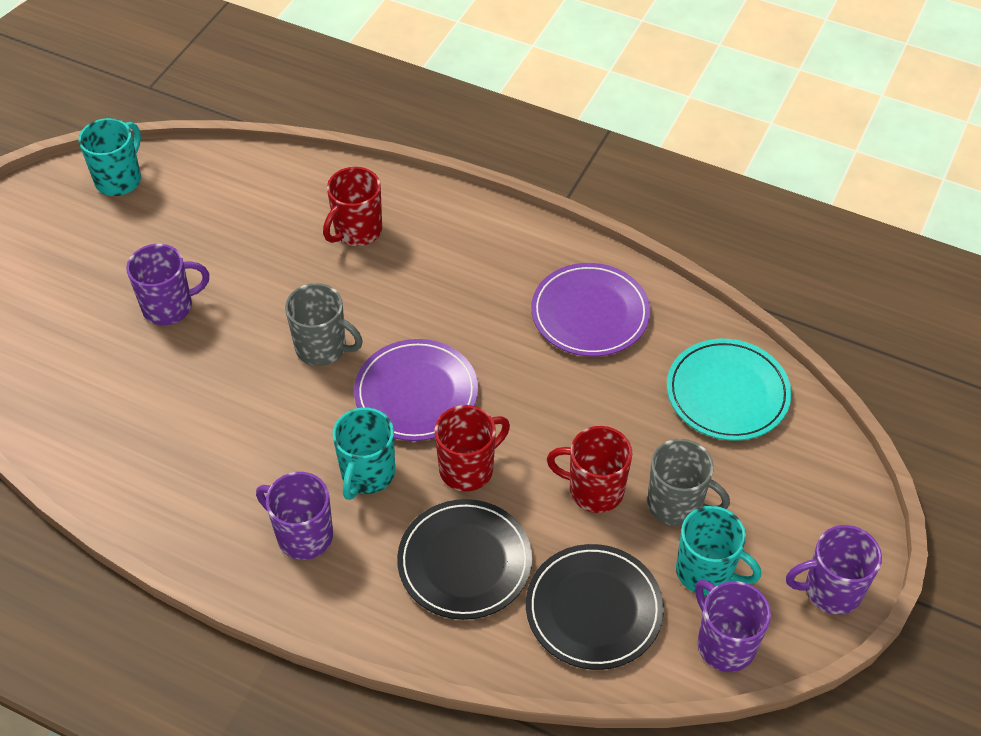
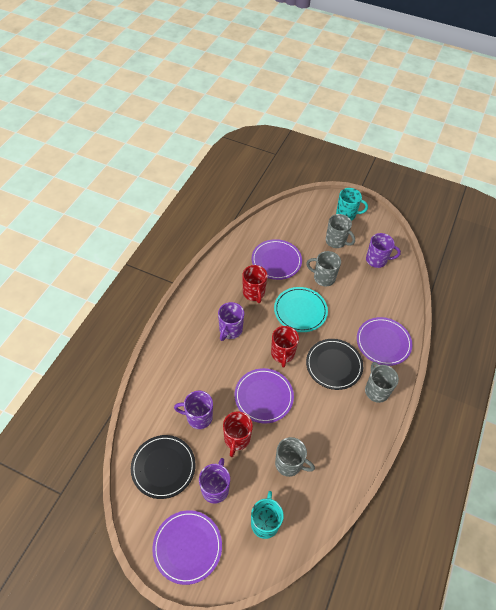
grey mug: 2 -> 4
purple plate: 2 -> 4
turquoise mug: 3 -> 2

